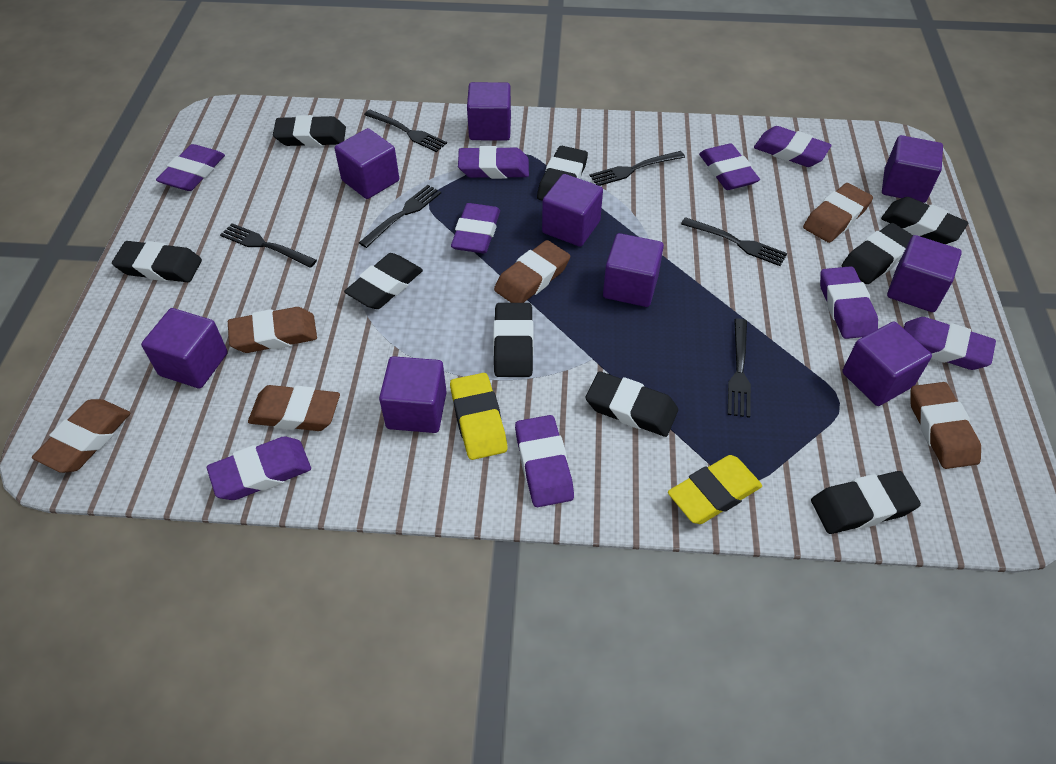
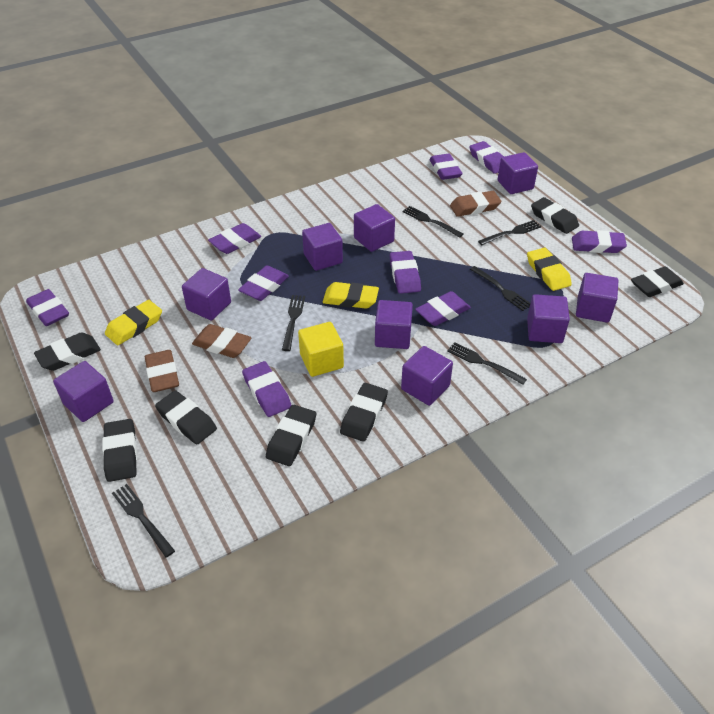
black eraser: 9 -> 7
brown eraser: 6 -> 3
yellow cube: 0 -> 1
yellow eraser: 2 -> 3

